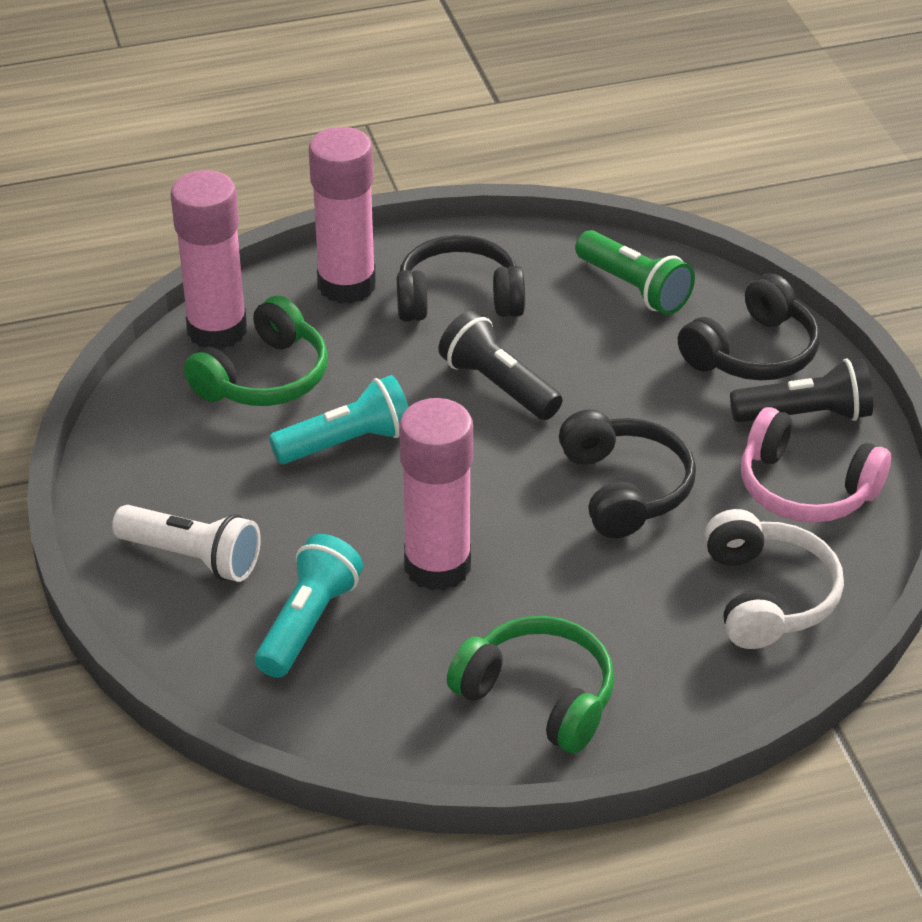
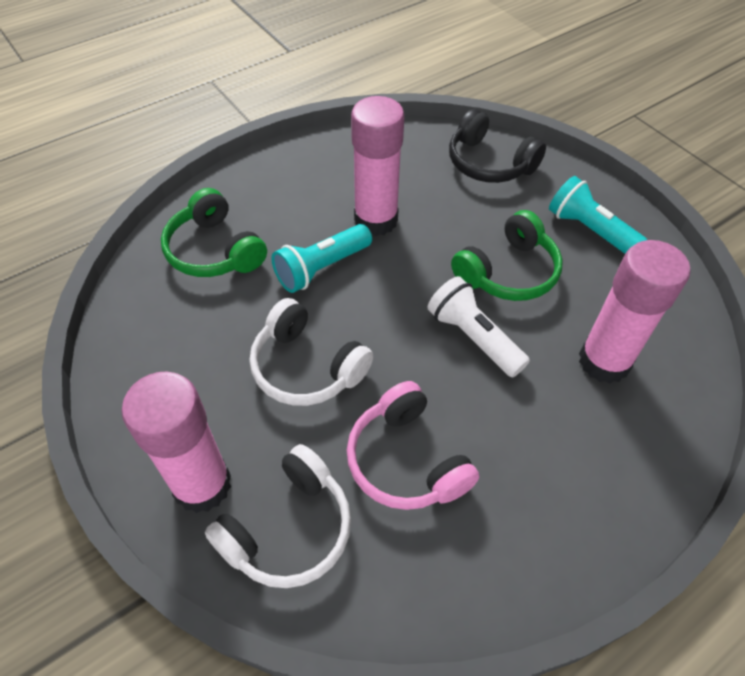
black flashlight: 2 -> 0
black headphones: 3 -> 1
green flashlight: 1 -> 0
white headphones: 1 -> 2

